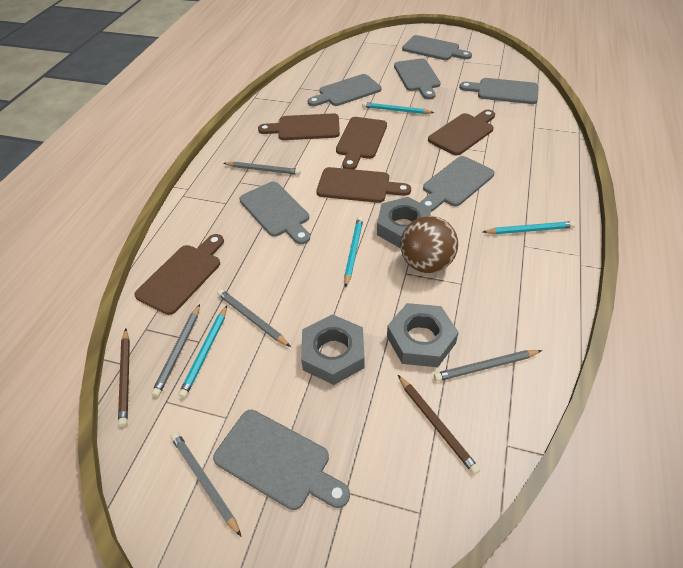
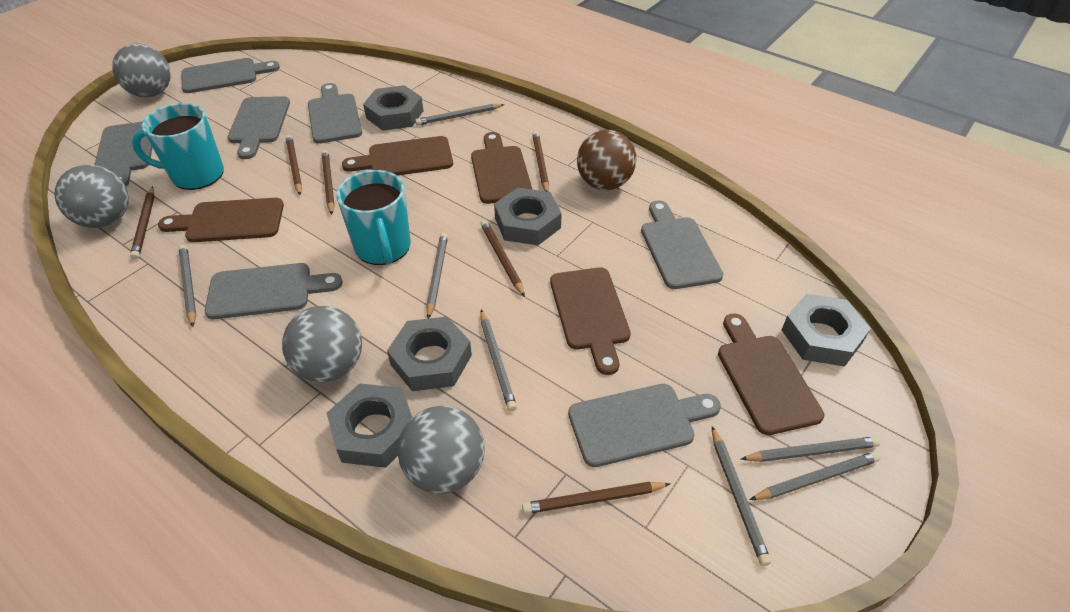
brown pencil: 2 -> 6
grey ball: 0 -> 4
grey nut: 3 -> 5
grey pencil: 5 -> 7
turquoise mug: 0 -> 2
turquoise pencil: 4 -> 0

